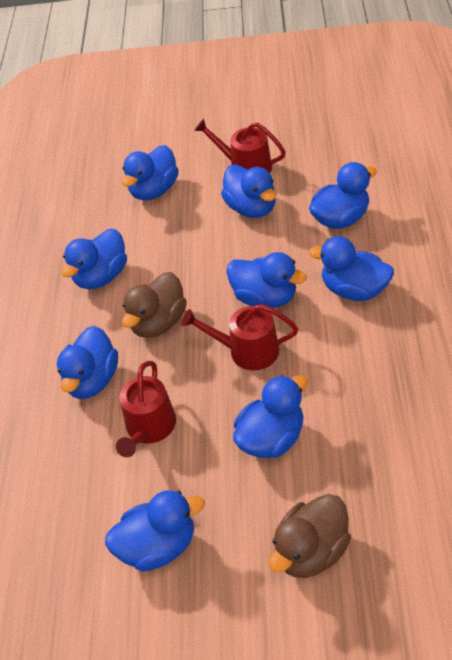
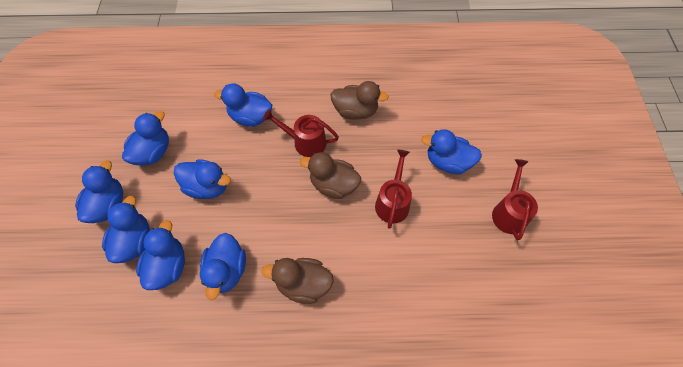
blue duck: 9 -> 8
brown duck: 2 -> 3

